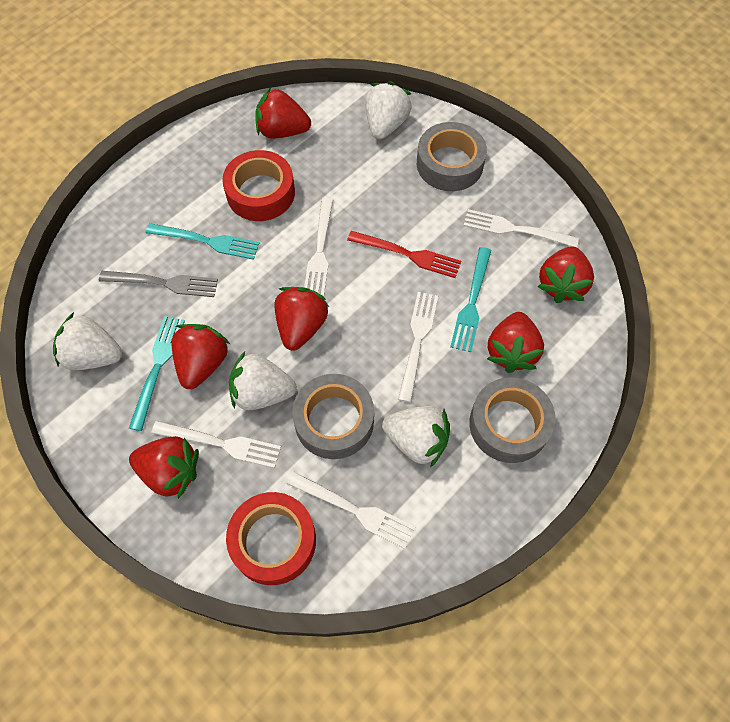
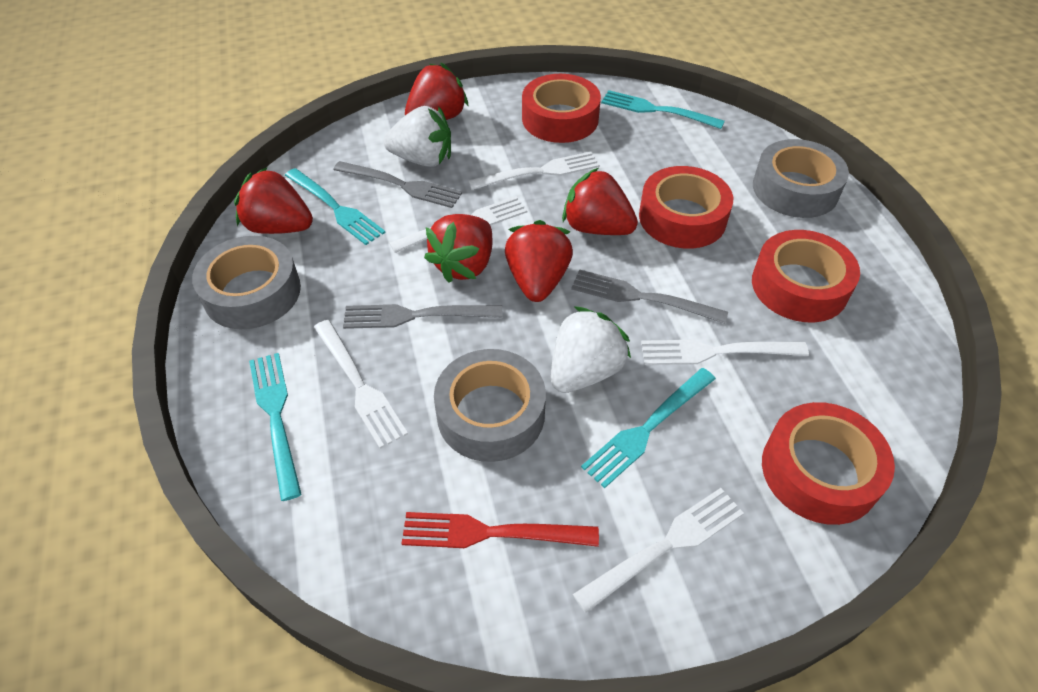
grey fork: 1 -> 3
red strawberry: 6 -> 5
red tape: 2 -> 4
turquoise fork: 3 -> 4
white strawberry: 4 -> 2

